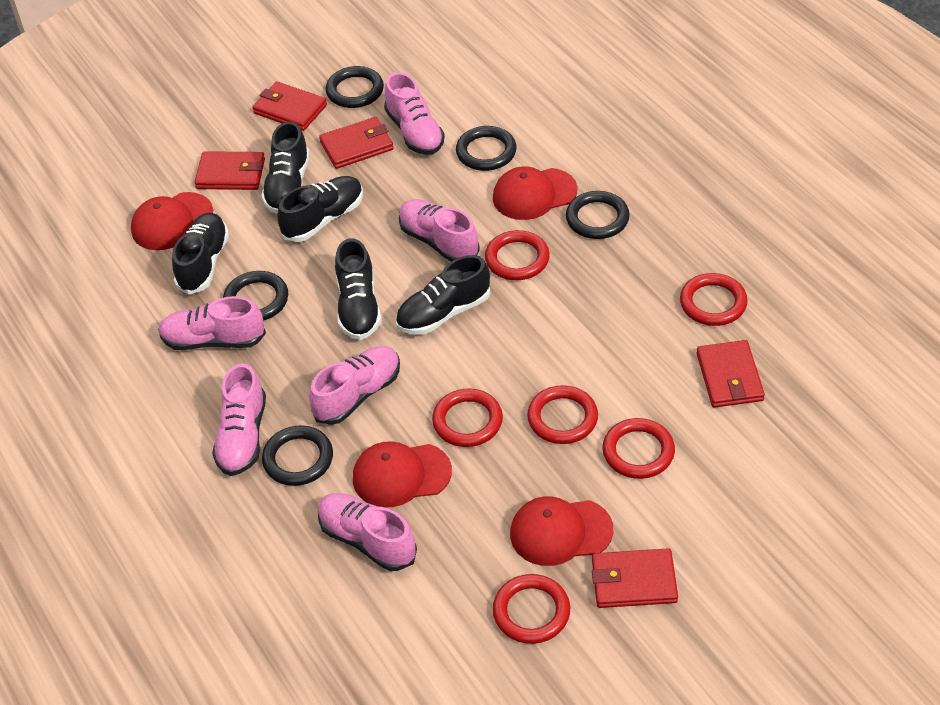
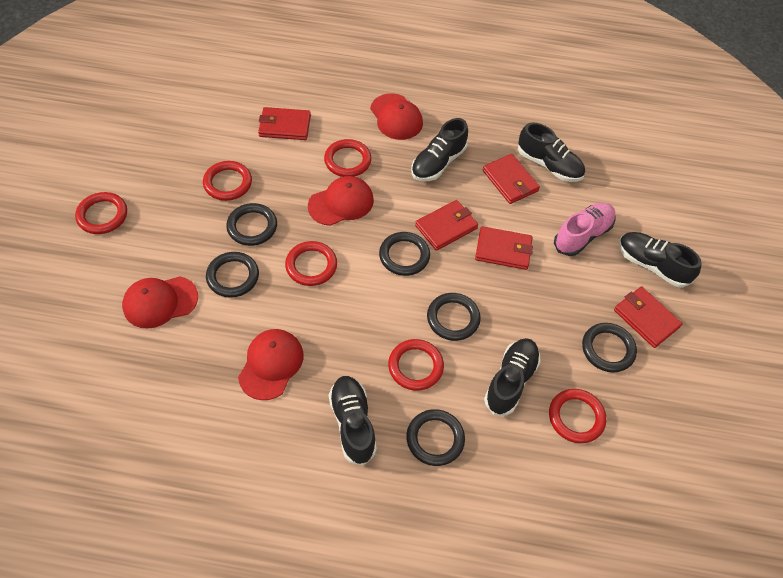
black ring: 5 -> 6
pink shoe: 6 -> 1

